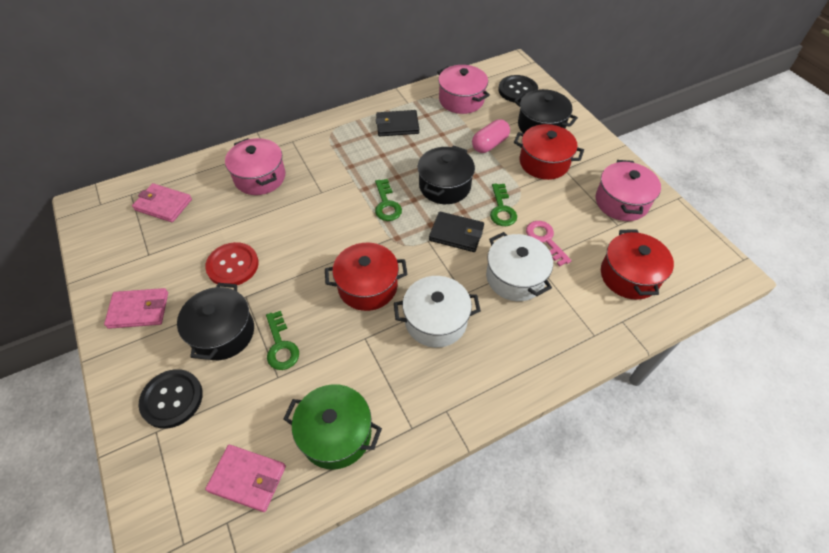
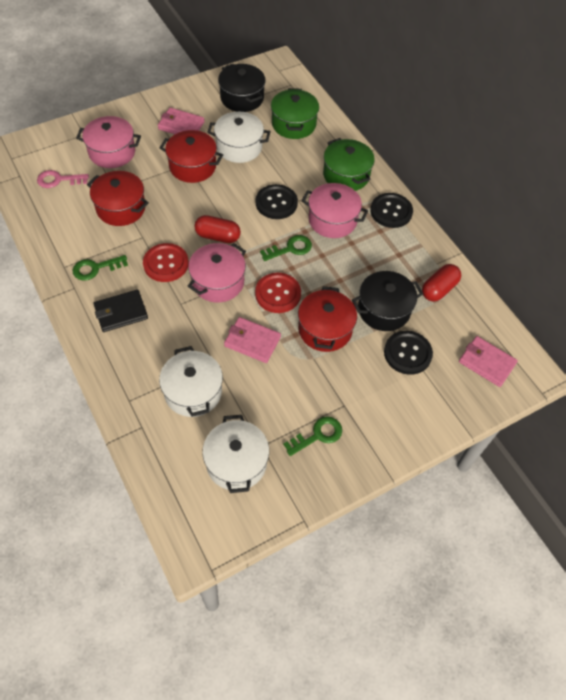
black button: 2 -> 3
black pot: 3 -> 2
black wallet: 2 -> 1
green pot: 1 -> 2
pink capsule: 1 -> 0
red button: 1 -> 2
red capsule: 0 -> 2
white pot: 2 -> 3

